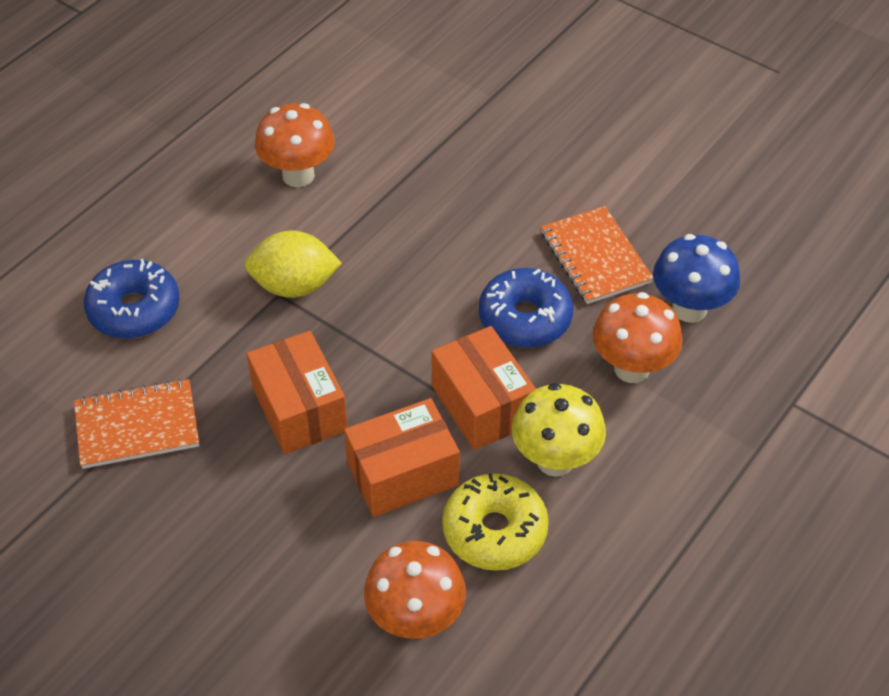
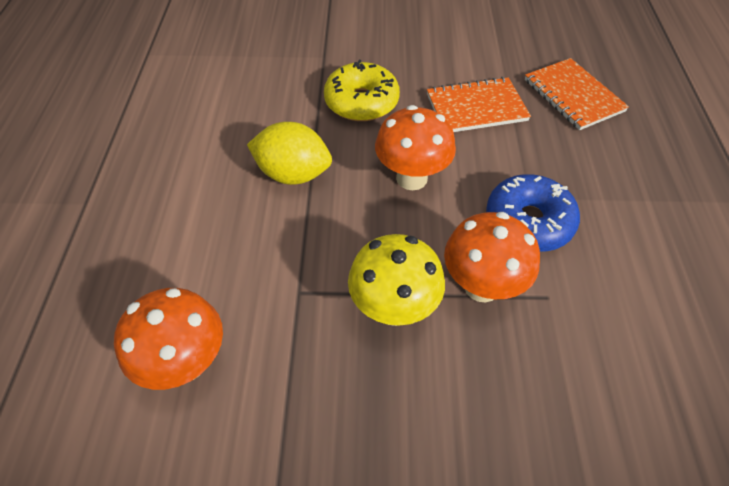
blue donut: 2 -> 1
blue mushroom: 1 -> 0
orange box: 3 -> 0

